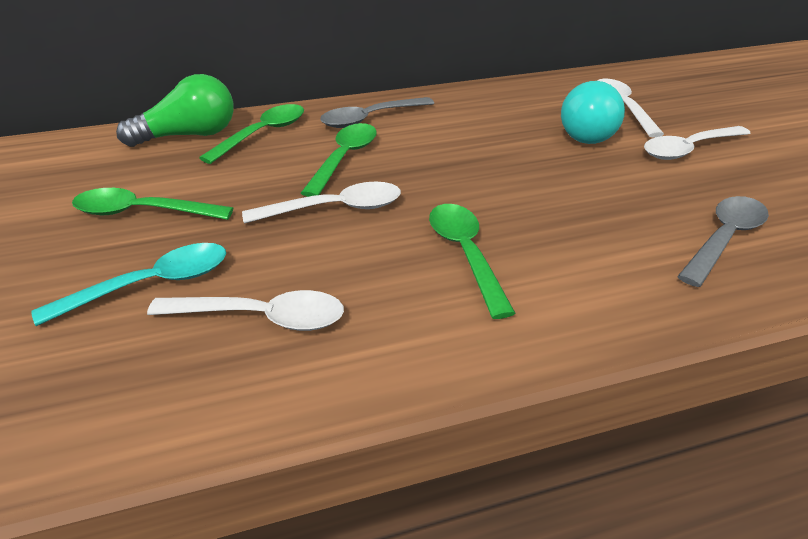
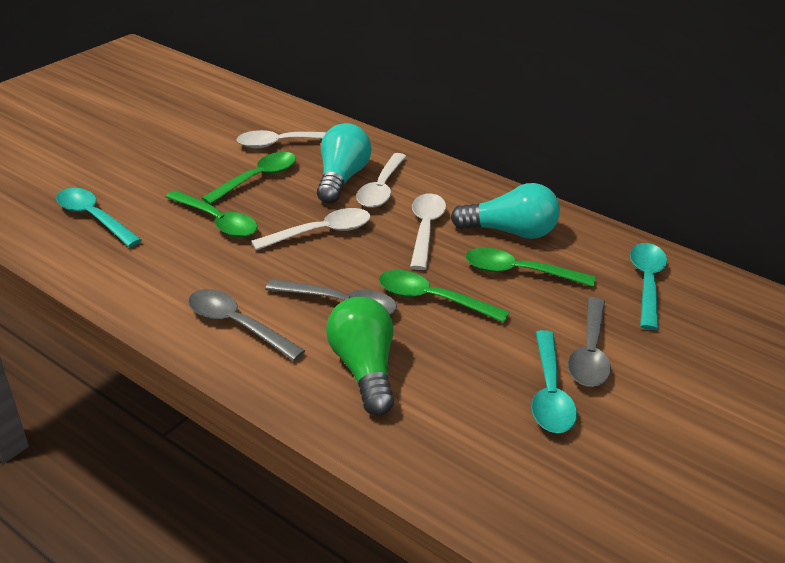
grey spoon: 2 -> 3
turquoise light bulb: 1 -> 2
turquoise spoon: 1 -> 3

